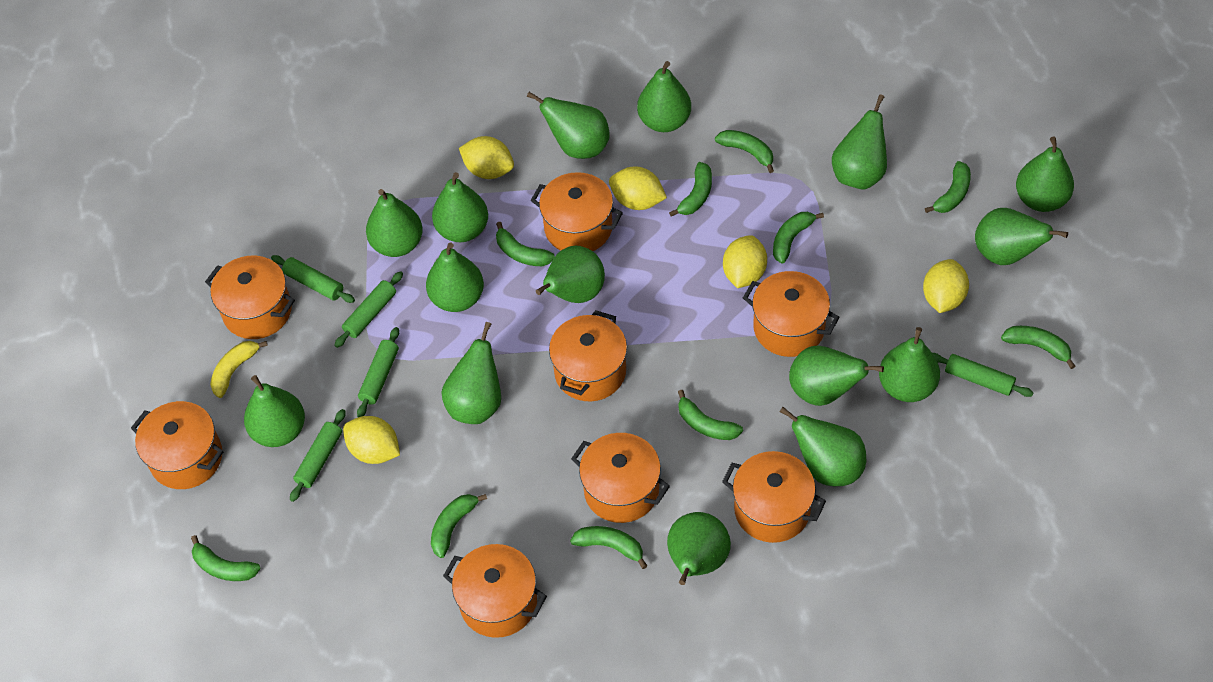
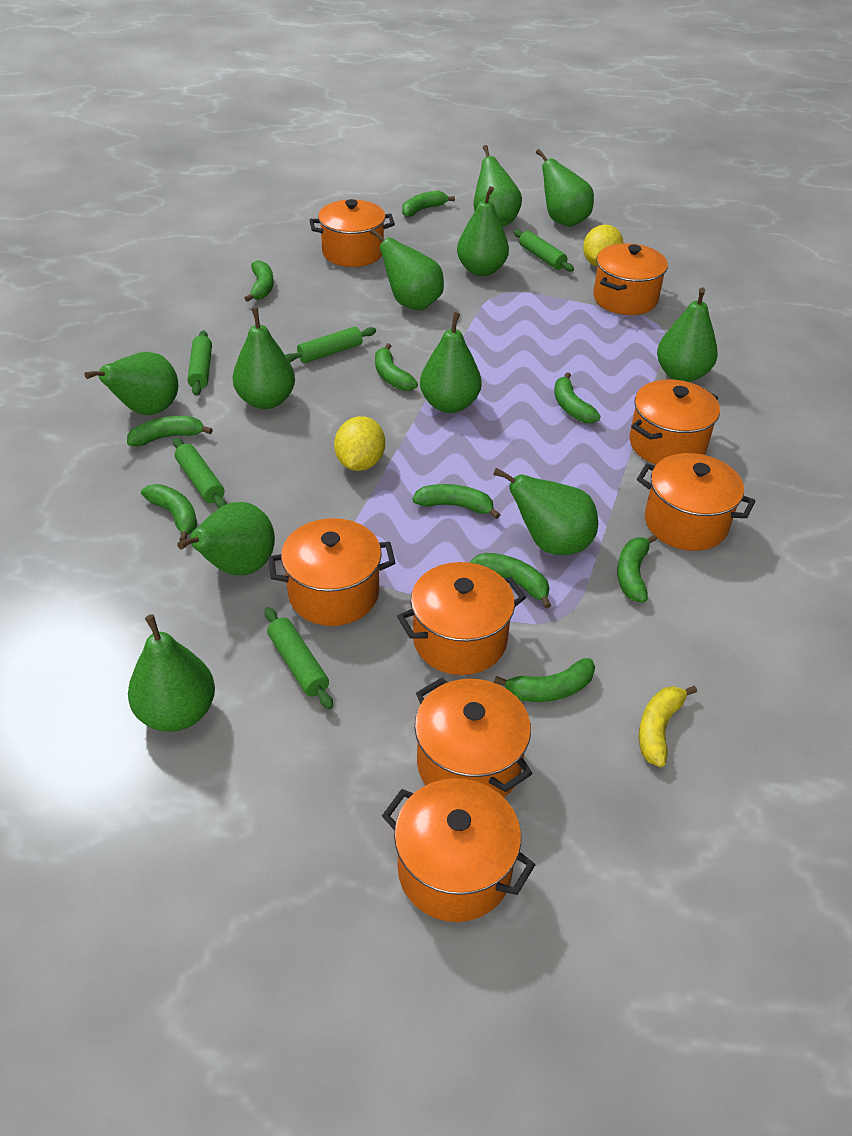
green pear: 15 -> 11
yellow lemon: 5 -> 2

